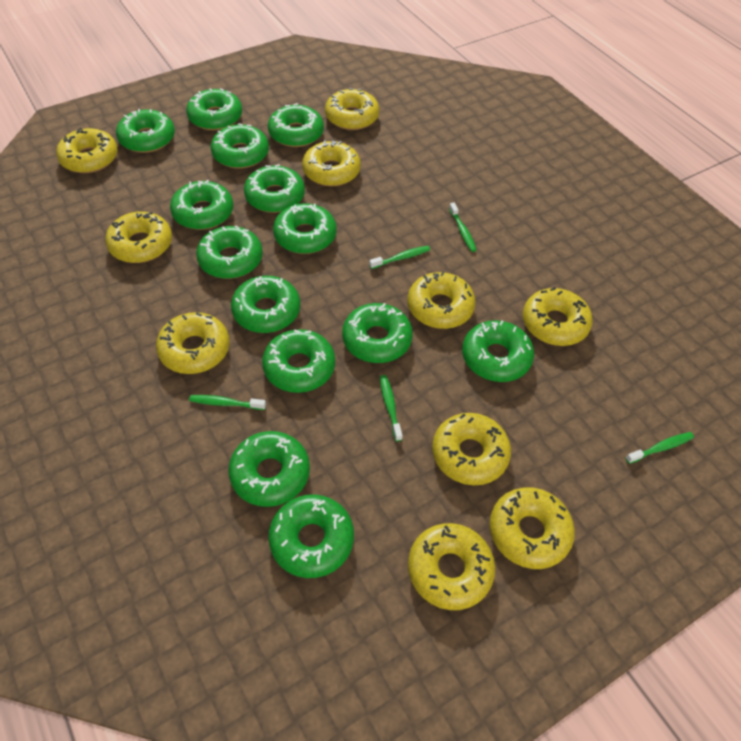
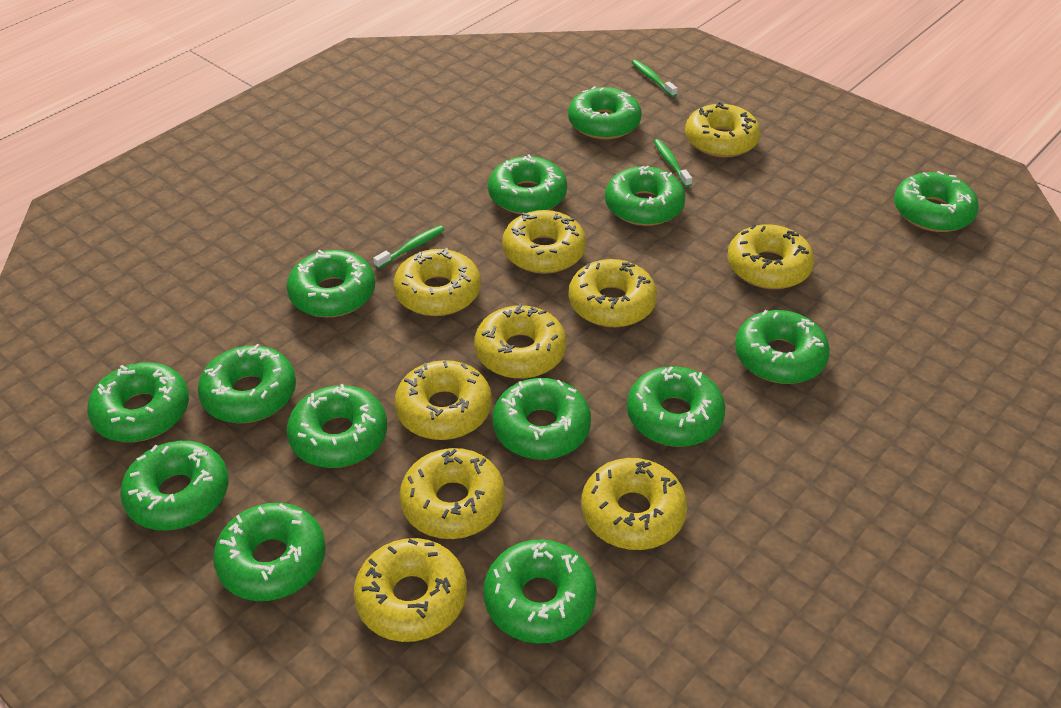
green toothbrush: 5 -> 3

